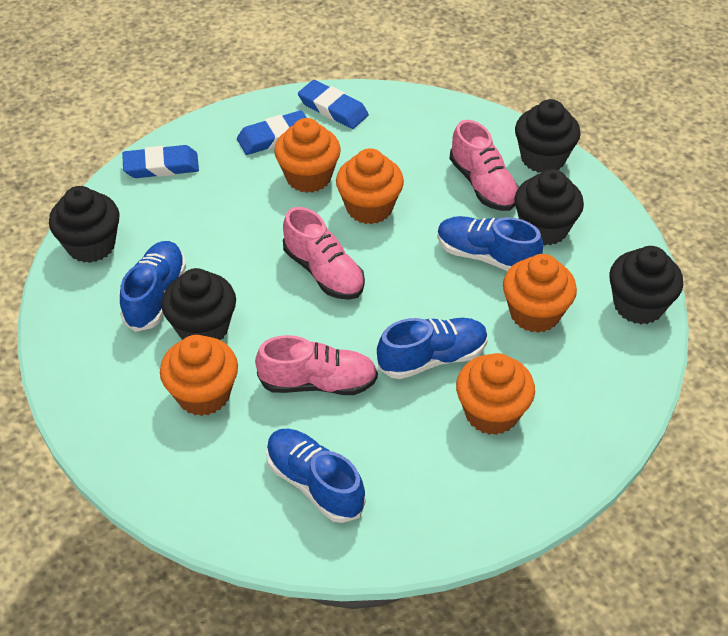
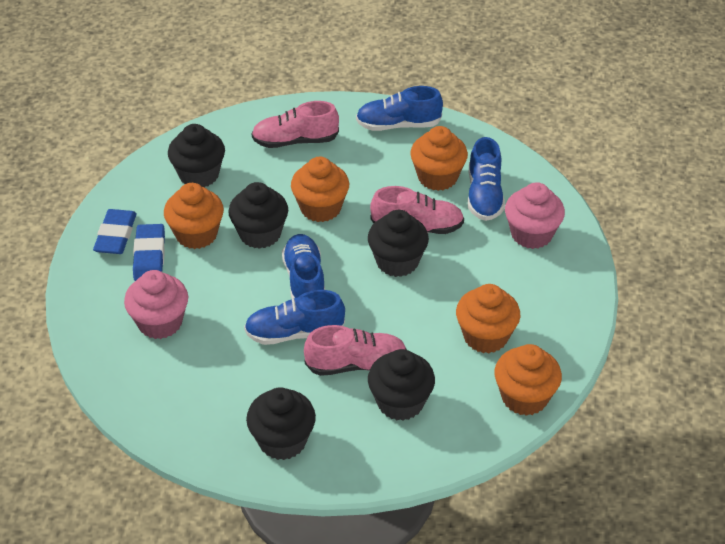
blue eraser: 3 -> 2
pink cupcake: 0 -> 2

